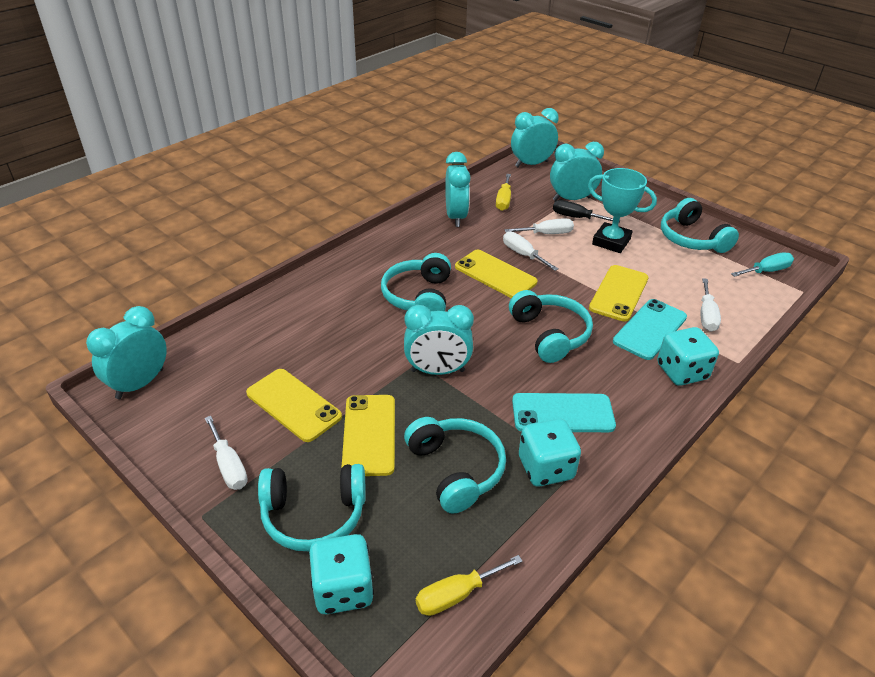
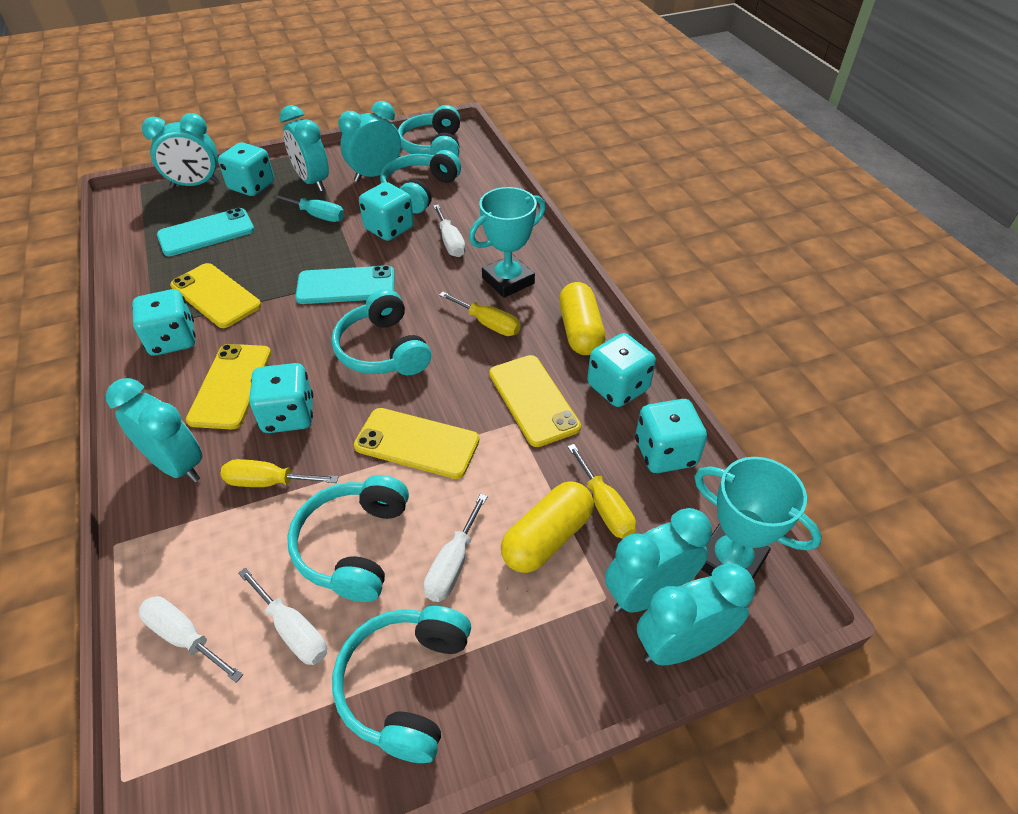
black screwdriver: 1 -> 0
turquoise clock: 5 -> 6
turquoise dice: 3 -> 6
turquoise trophy: 1 -> 2
yellow capsule: 0 -> 2
yellow screwdriver: 2 -> 3

